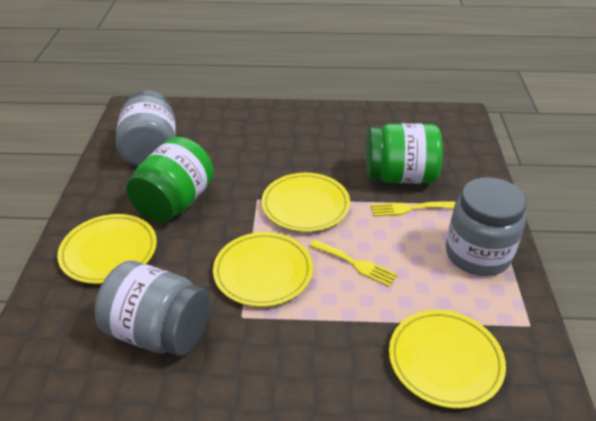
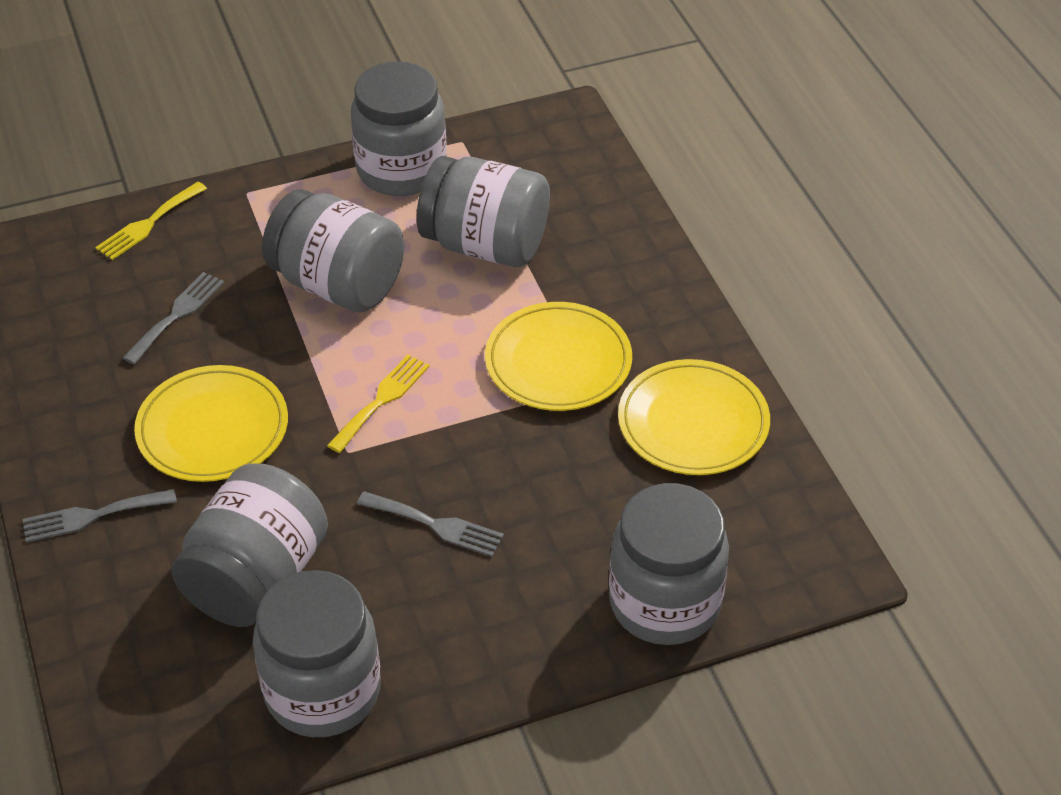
green jar: 2 -> 0
grey fork: 0 -> 3
grey jar: 3 -> 6
yellow plate: 4 -> 3

